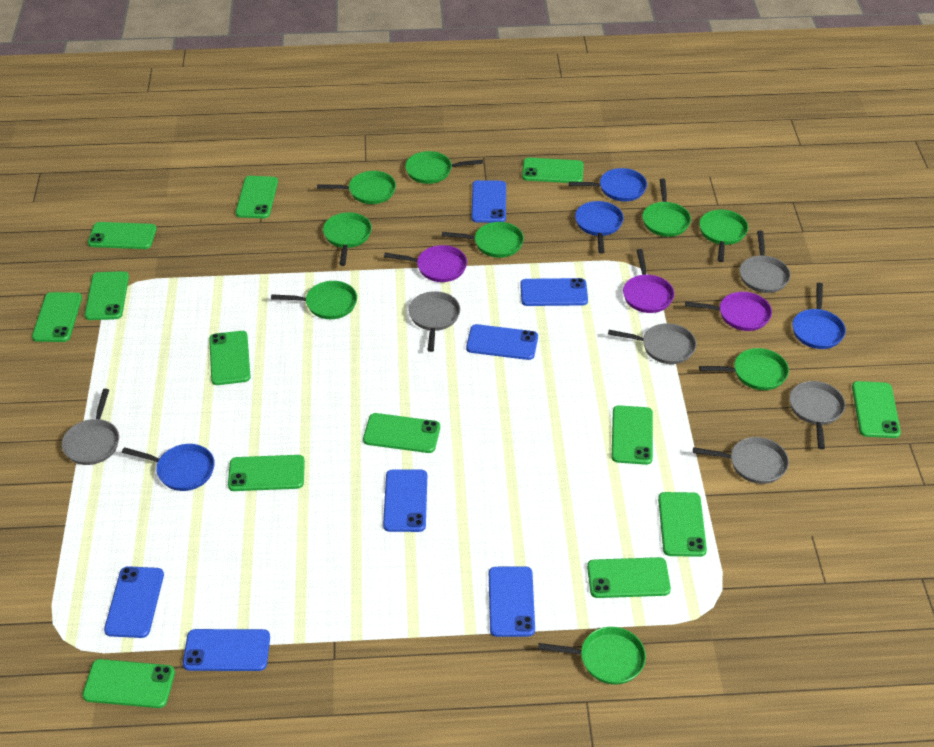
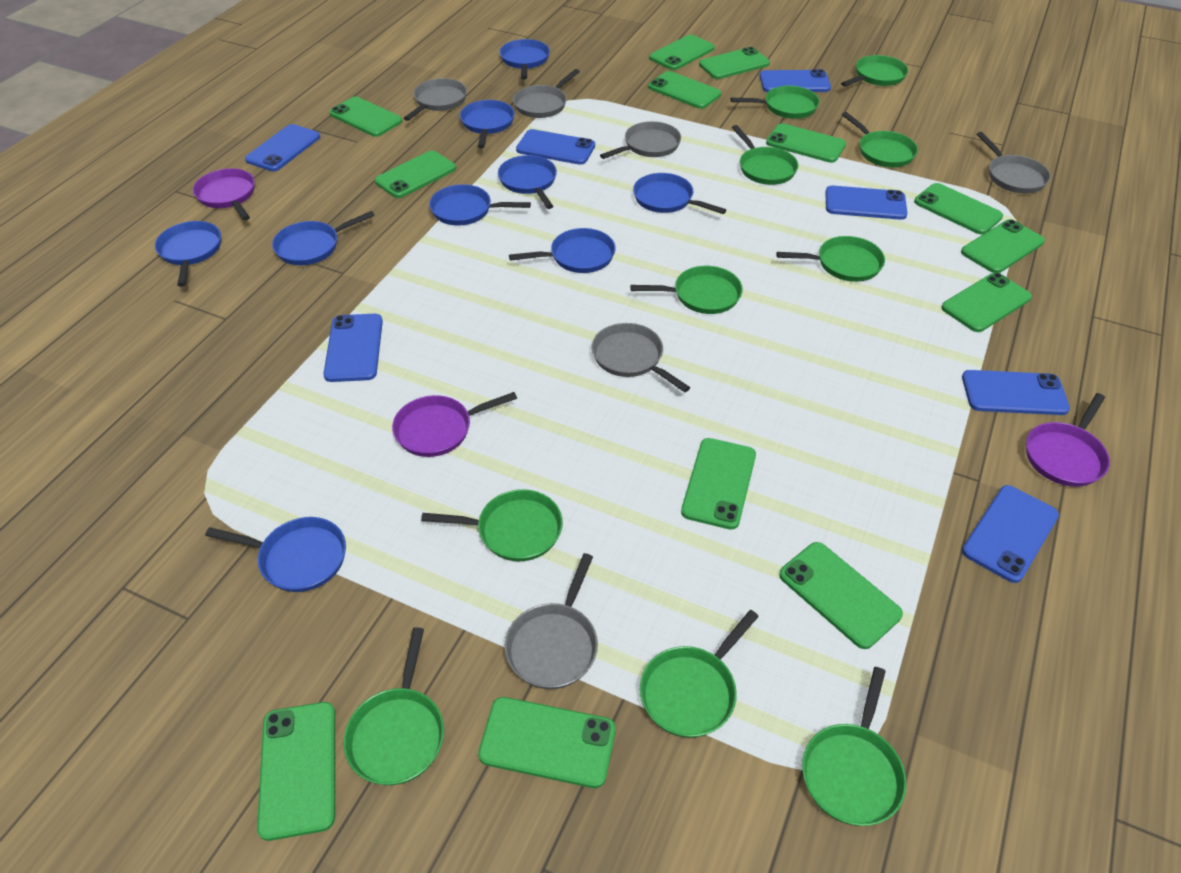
blue pan: 4 -> 9
green pan: 9 -> 10

